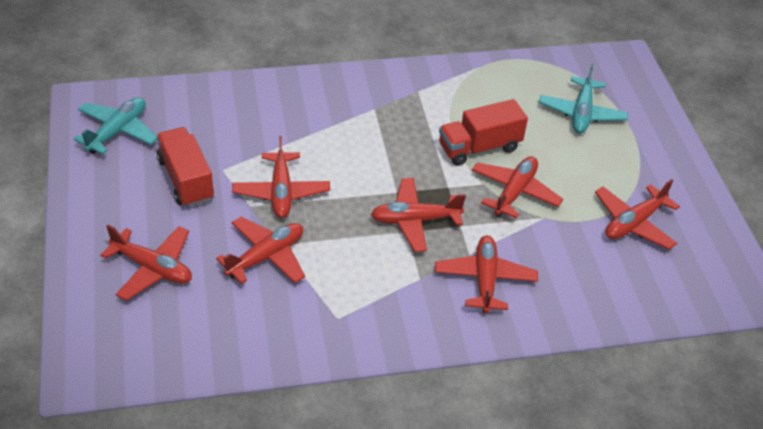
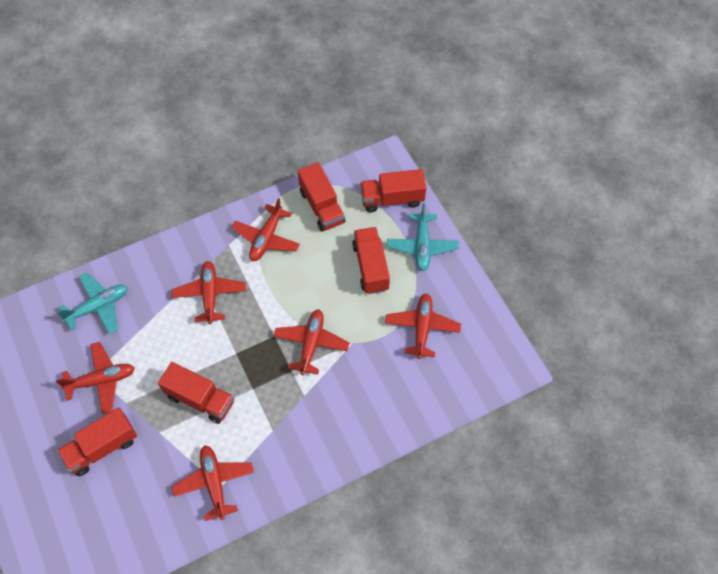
red plane: 7 -> 6
red truck: 2 -> 5

